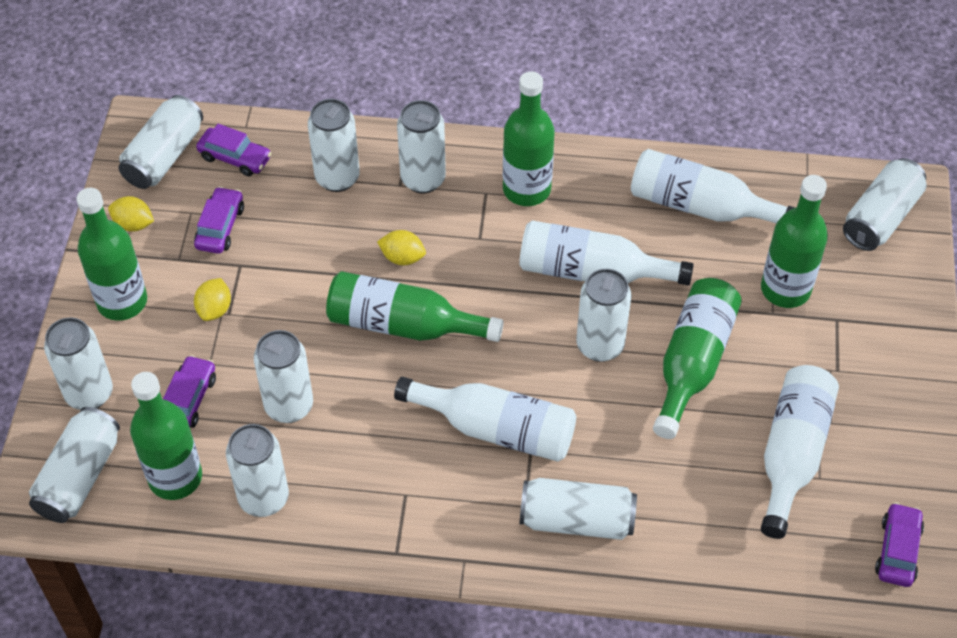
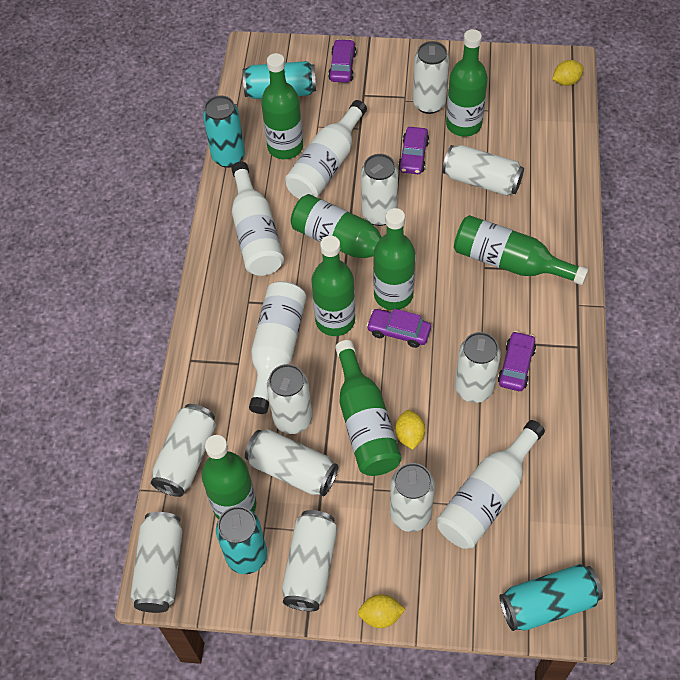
green bottle: 6 -> 8
turquoise can: 0 -> 4

